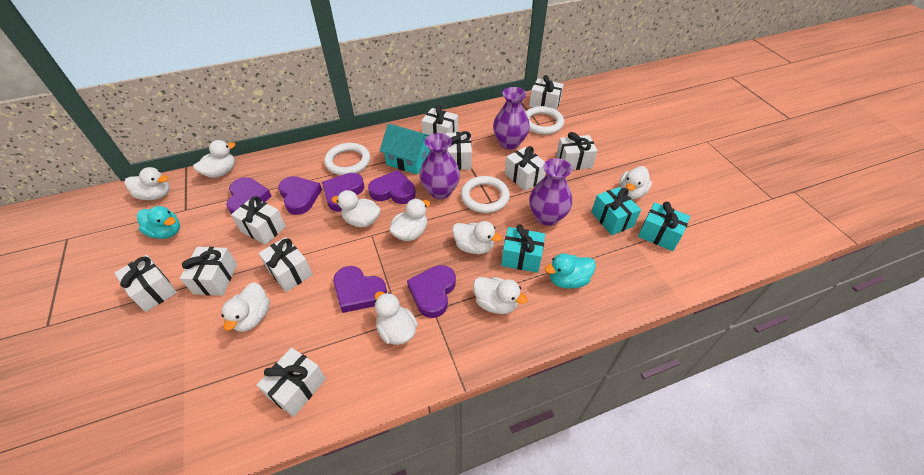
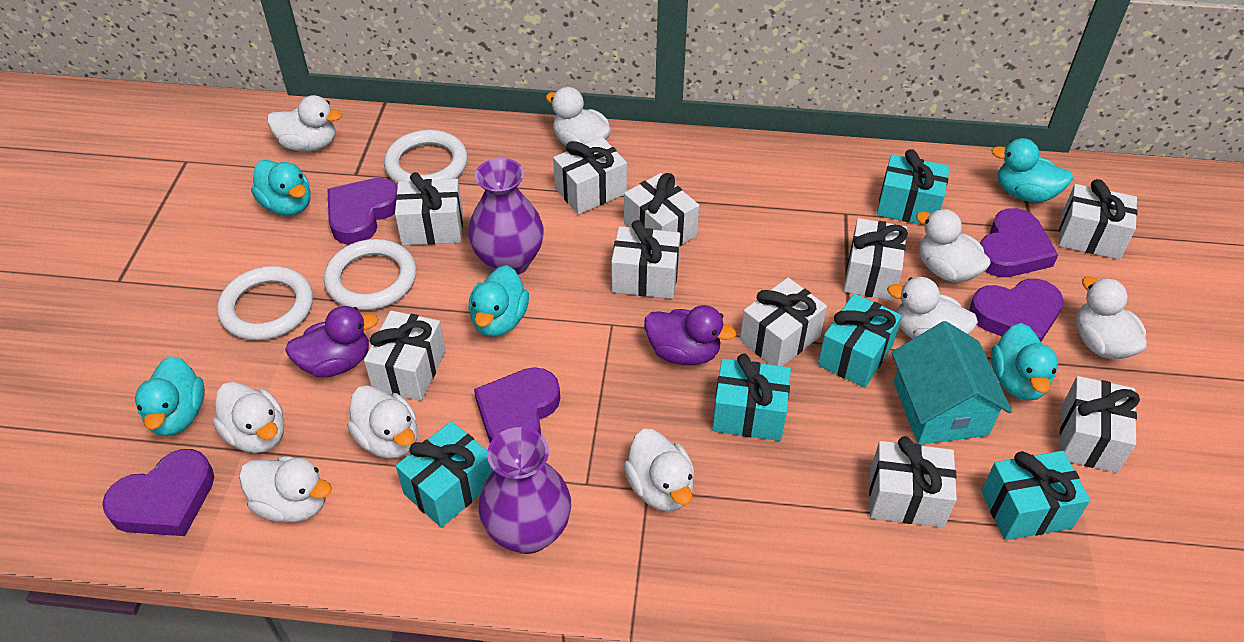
purple duck: 0 -> 2
purple heart: 6 -> 5
purple vase: 3 -> 2
turquoise duck: 2 -> 5
turquoise gift: 3 -> 5

